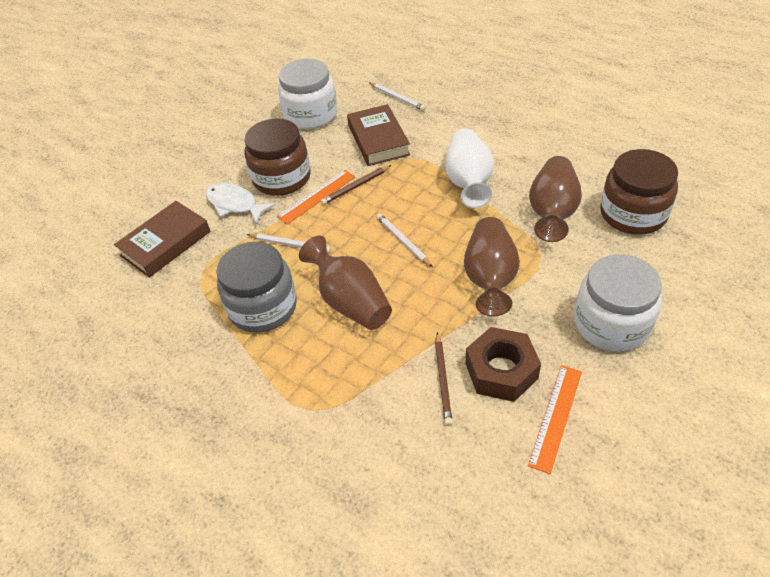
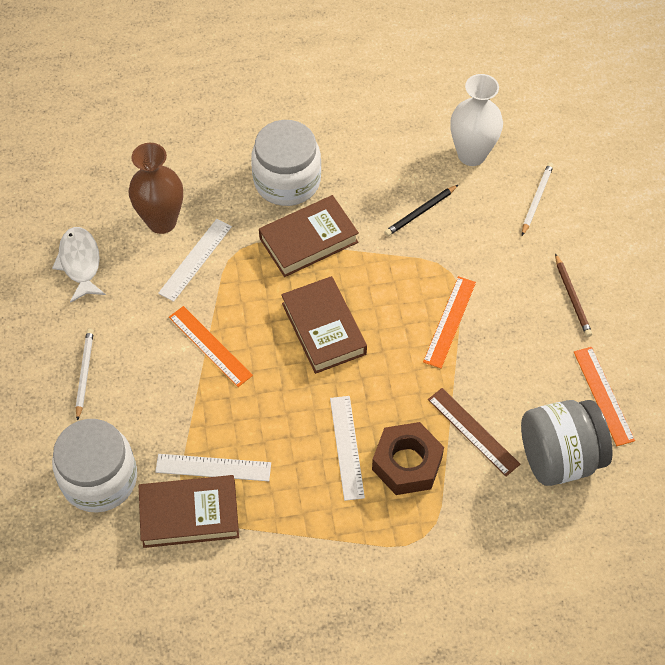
black pencil: 0 -> 1
brown book: 2 -> 3
brown jar: 2 -> 0
brown pencil: 2 -> 1
brown ruler: 0 -> 1
brown vase: 3 -> 1
orange ruler: 2 -> 3
white pencil: 3 -> 2
white ruler: 0 -> 3

